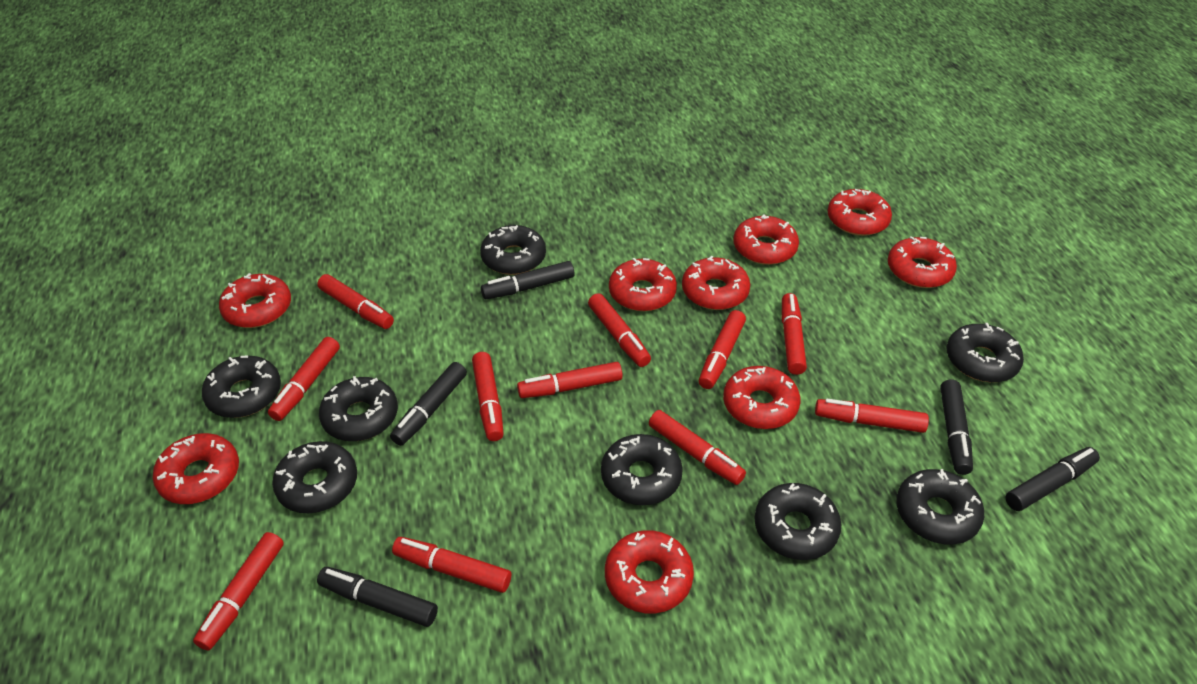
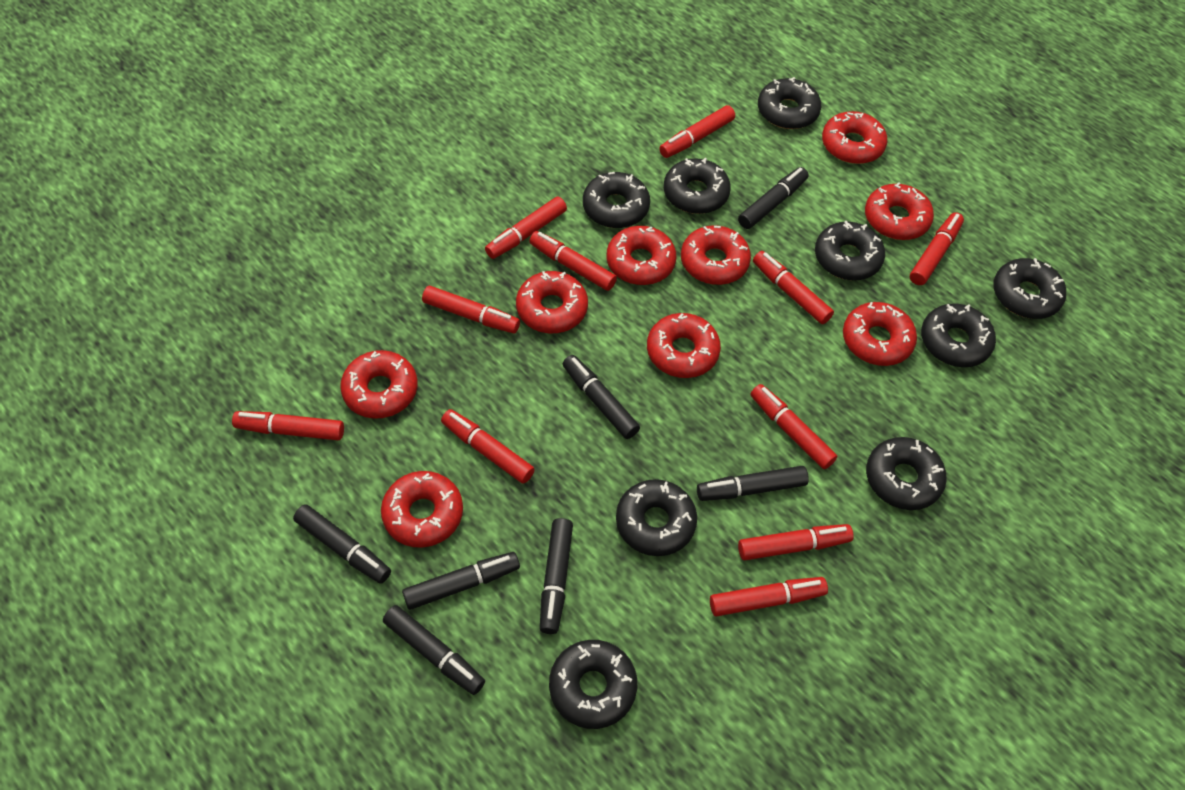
black donut: 8 -> 9
black marker: 5 -> 7

